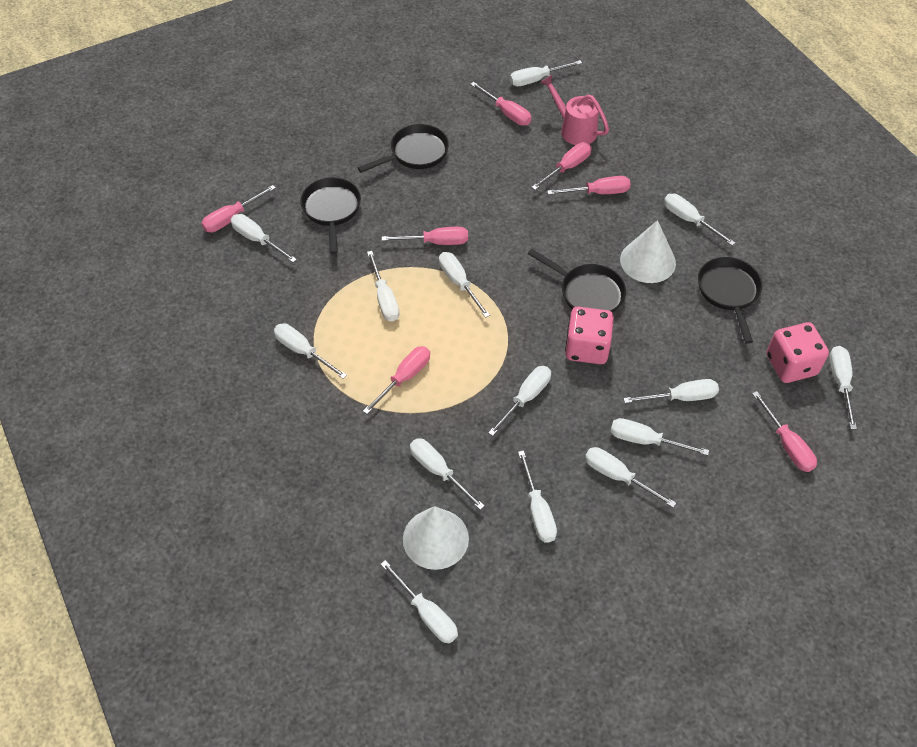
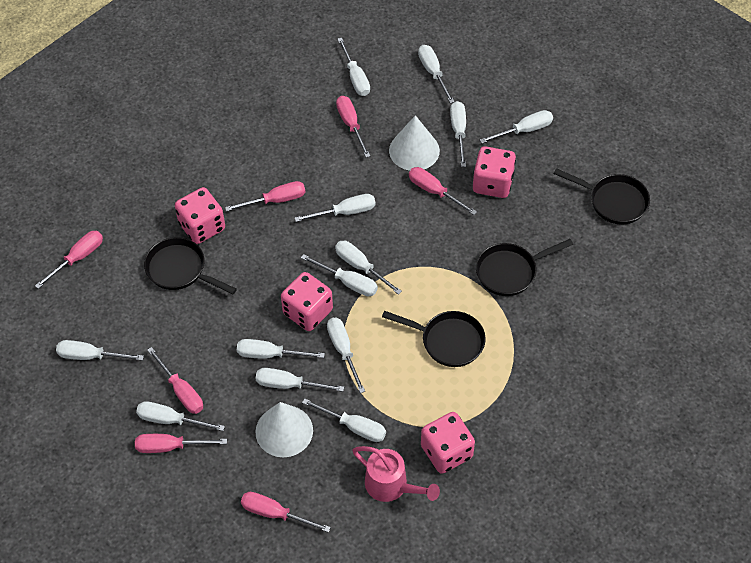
pink dice: 2 -> 4
white screwdriver: 14 -> 13

